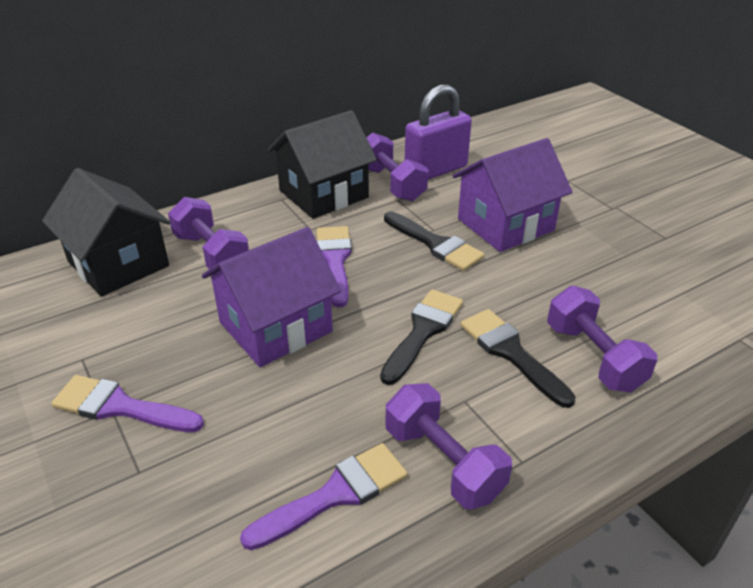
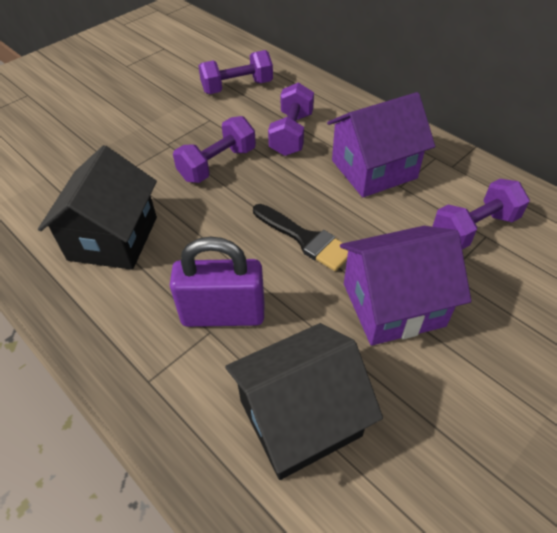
black brush: 3 -> 1
purple brush: 3 -> 0

